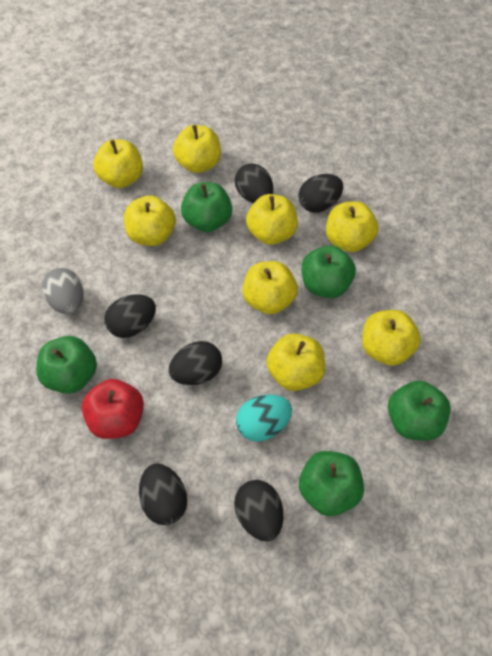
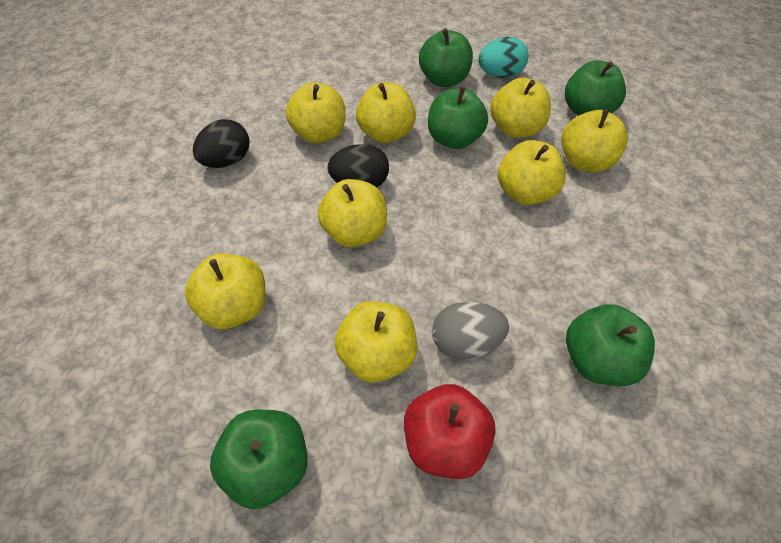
black egg: 6 -> 2

